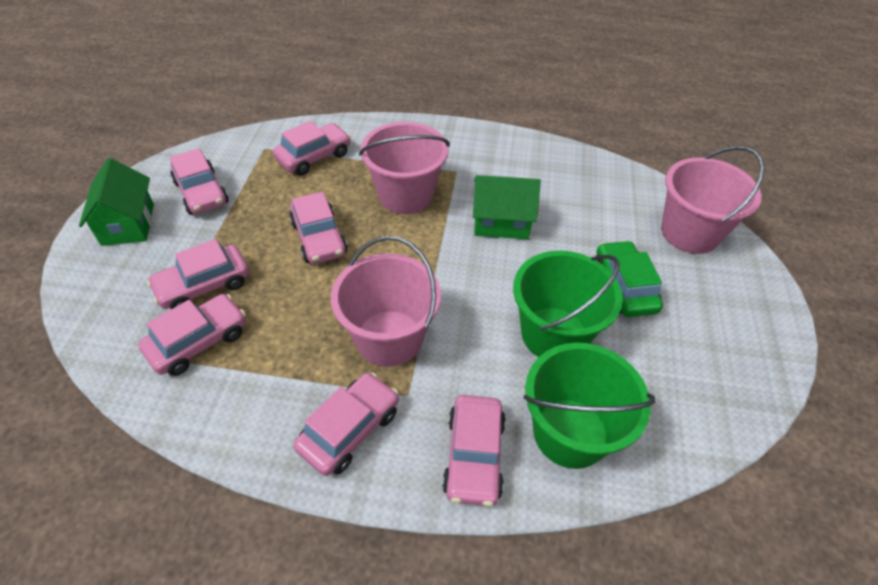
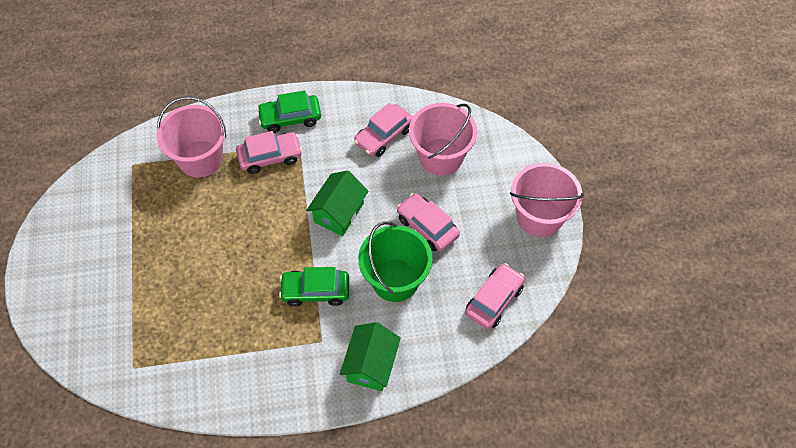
green bucket: 2 -> 1
green car: 1 -> 2
pink car: 7 -> 4

